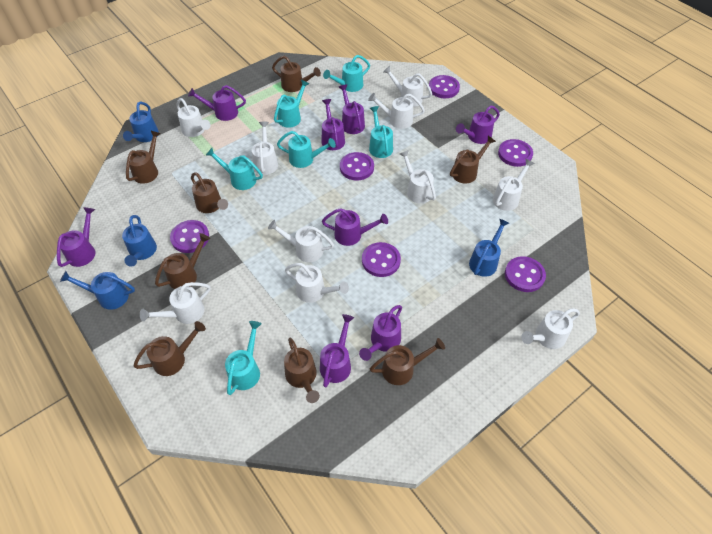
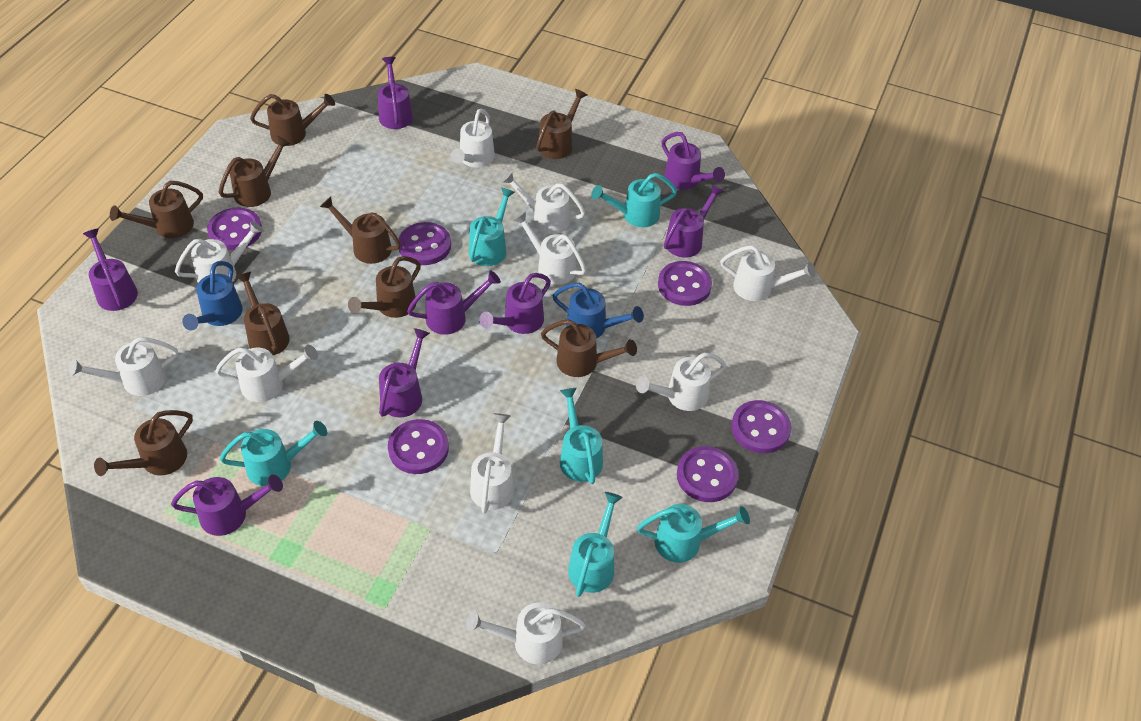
blue watering can: 4 -> 2
brown watering can: 8 -> 9

